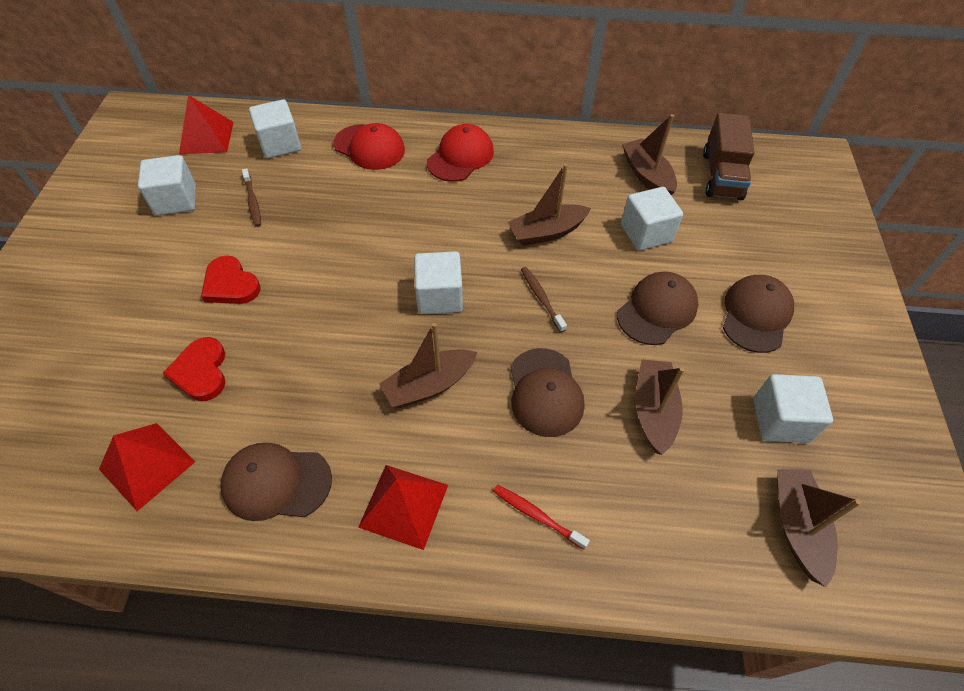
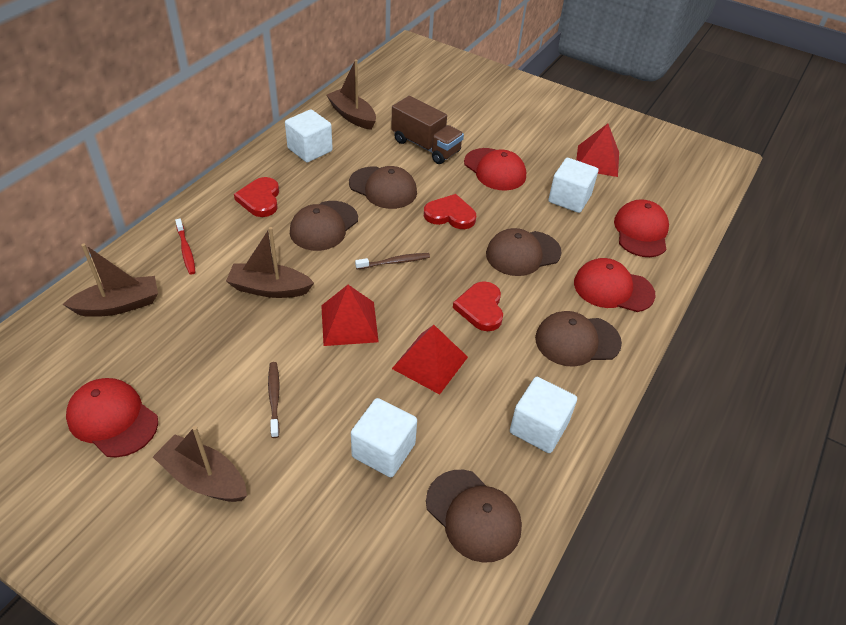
brown boat: 5 -> 4
brown cap: 4 -> 5
red cap: 2 -> 4
red heart: 2 -> 3
white cube: 5 -> 4

